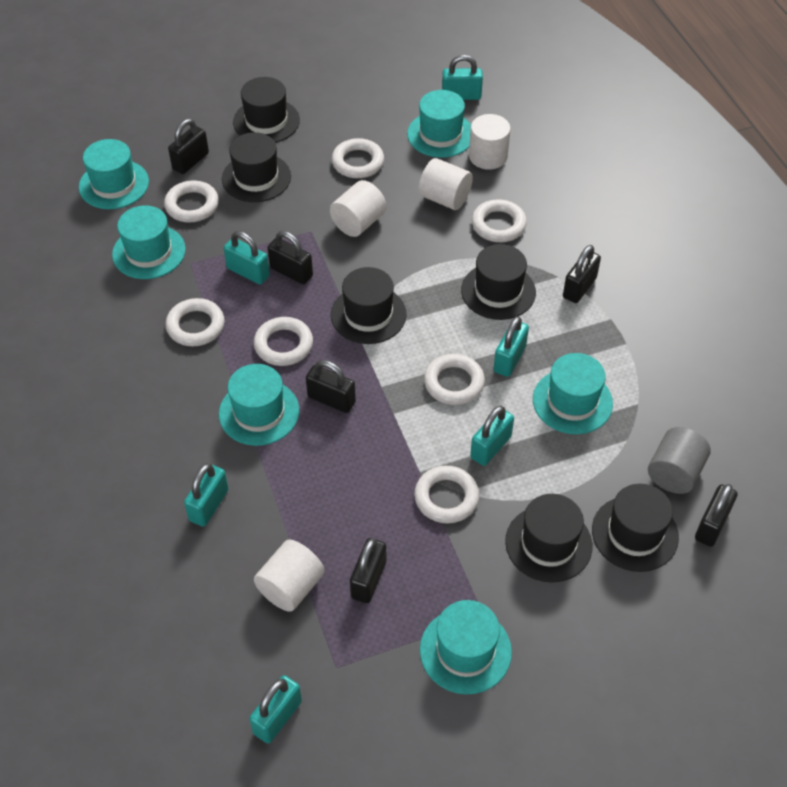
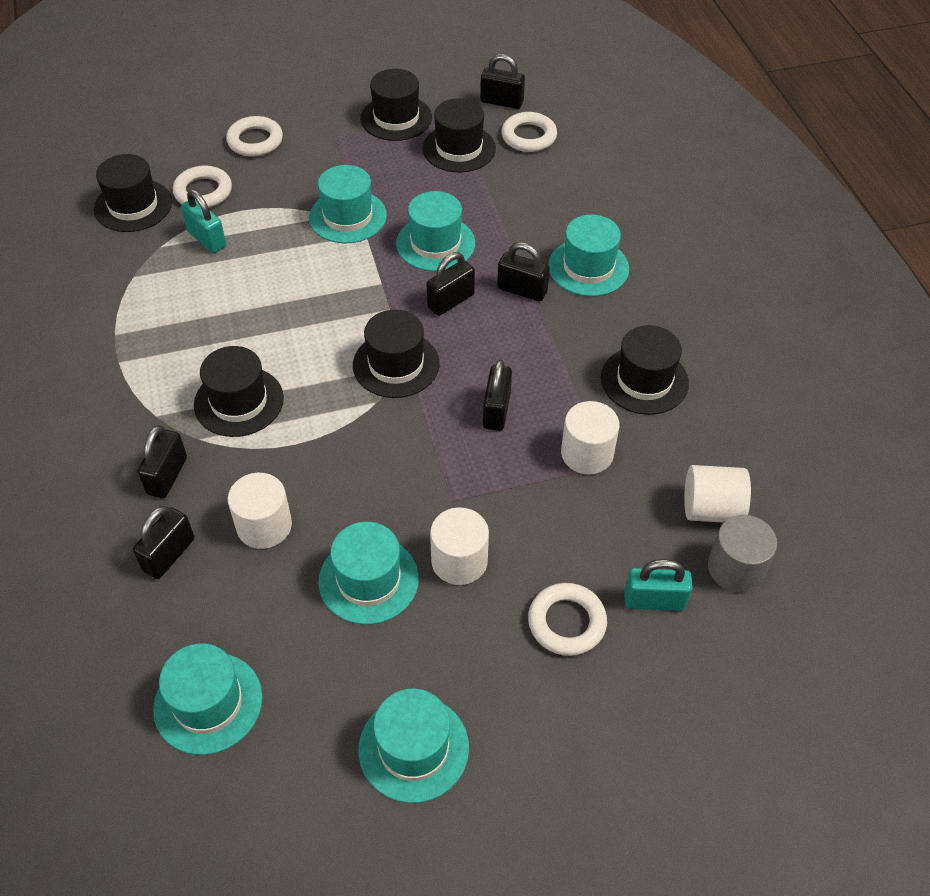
turquoise padlock: 6 -> 2
white ring: 7 -> 4

